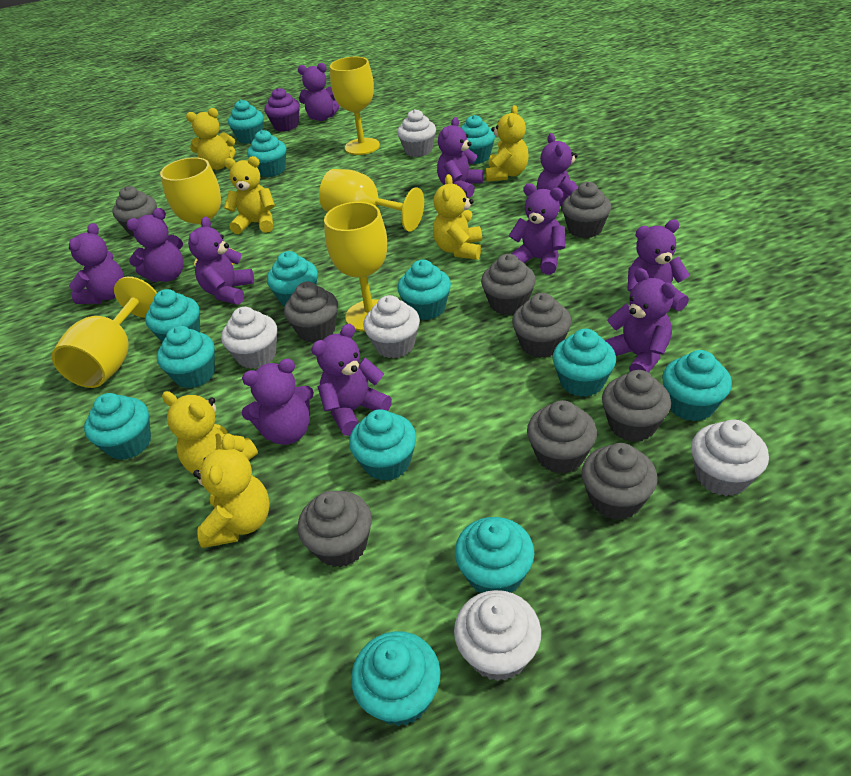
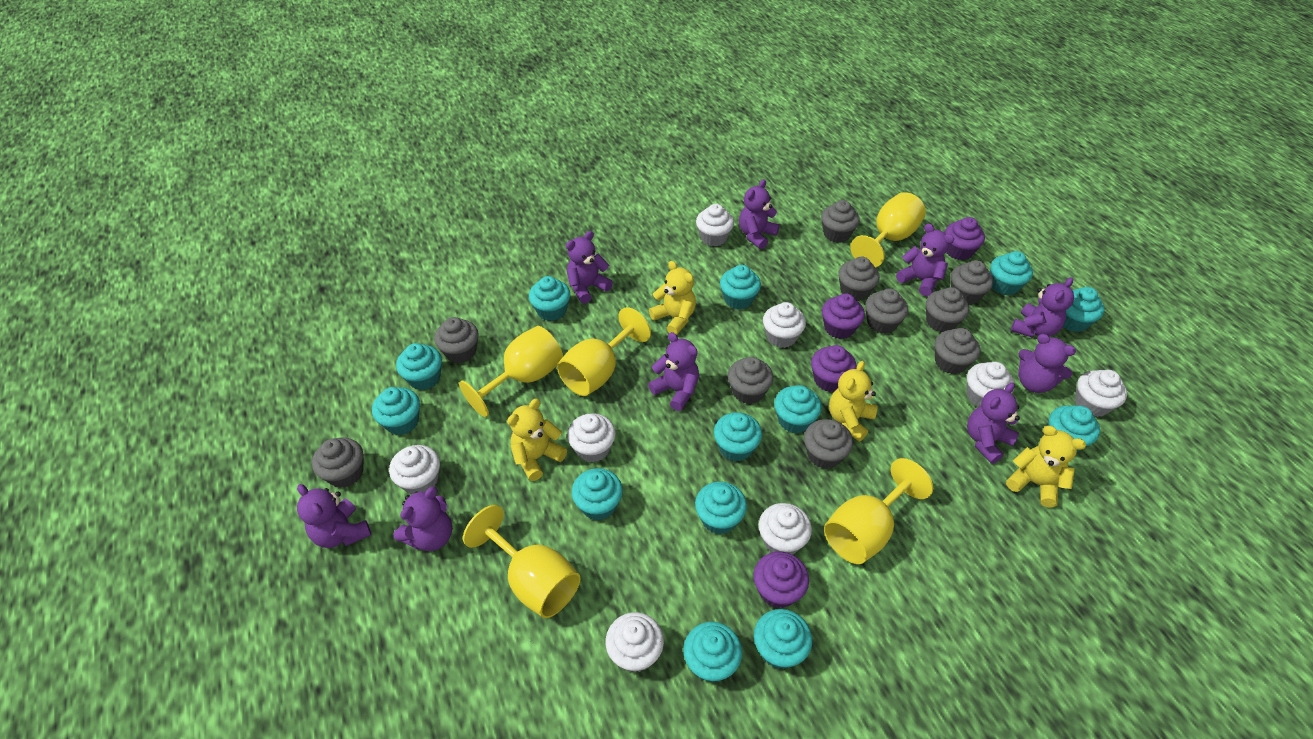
grey cupcake: 9 -> 10
purple cupcake: 1 -> 4
purple teddy bear: 11 -> 9
white cupcake: 5 -> 8
yellow teddy bear: 6 -> 4

